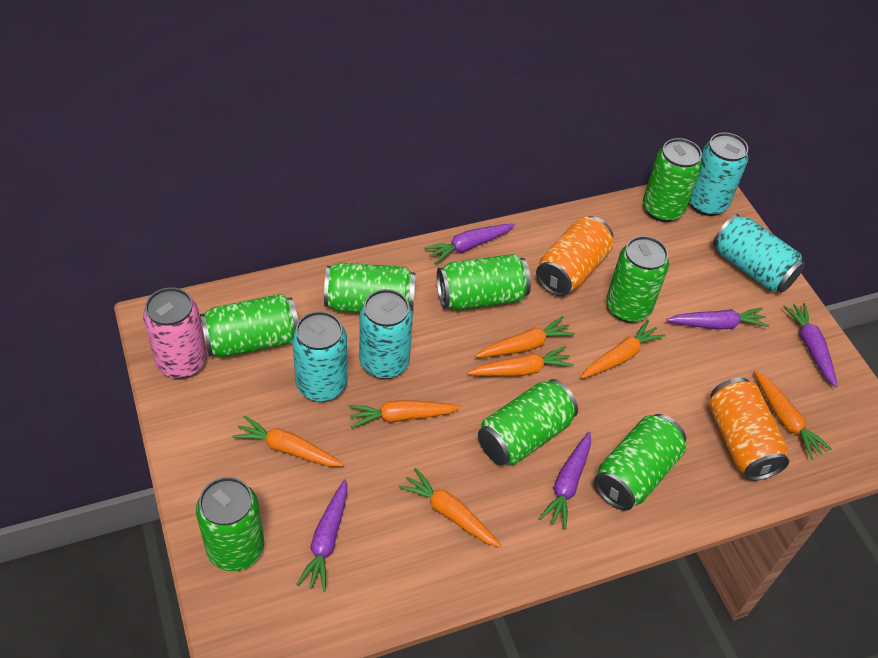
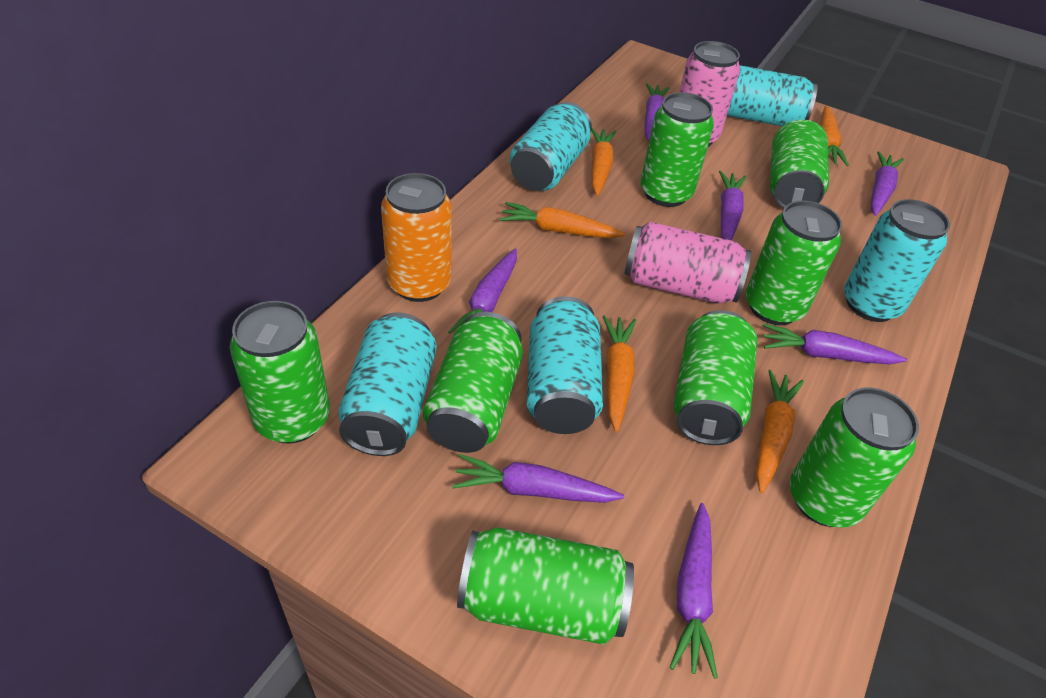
orange can: 2 -> 1
orange carrot: 7 -> 5
pink can: 1 -> 2
purple carrot: 5 -> 7
turquoise can: 4 -> 5

